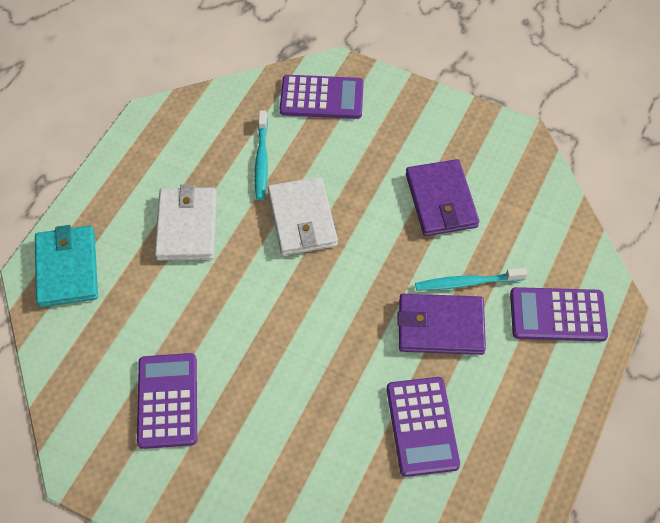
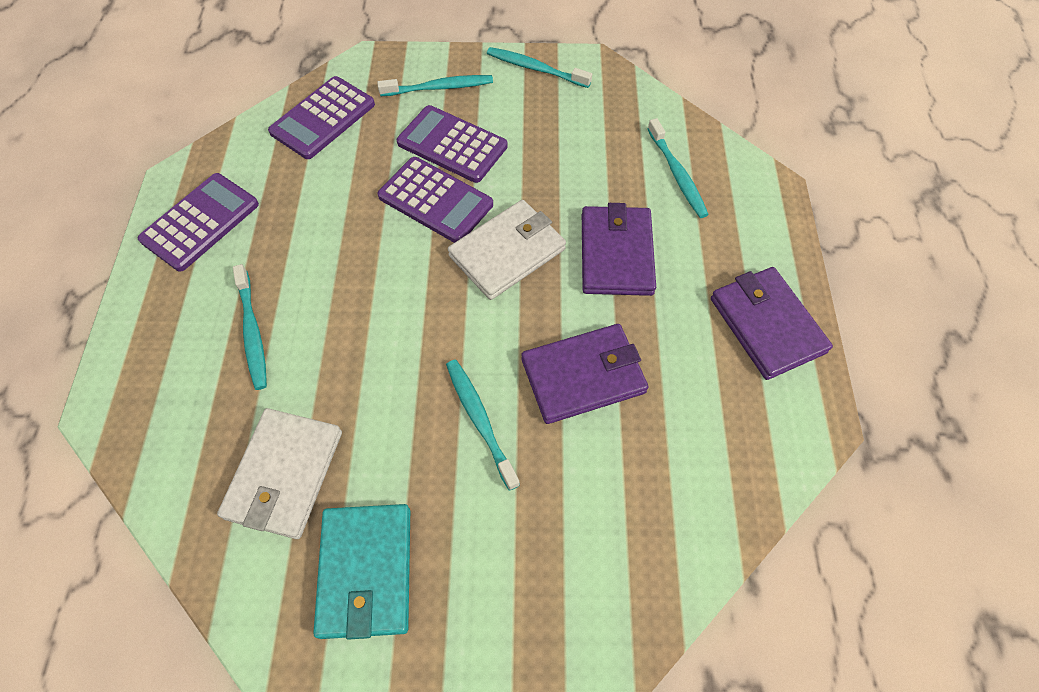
purple wallet: 2 -> 3
turquoise toothbrush: 2 -> 5

